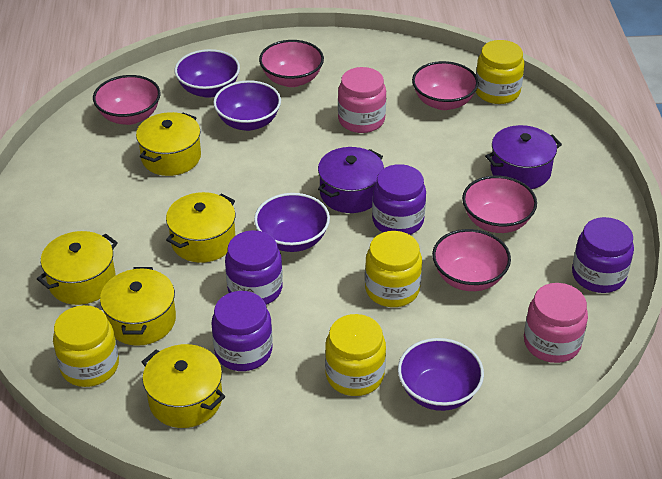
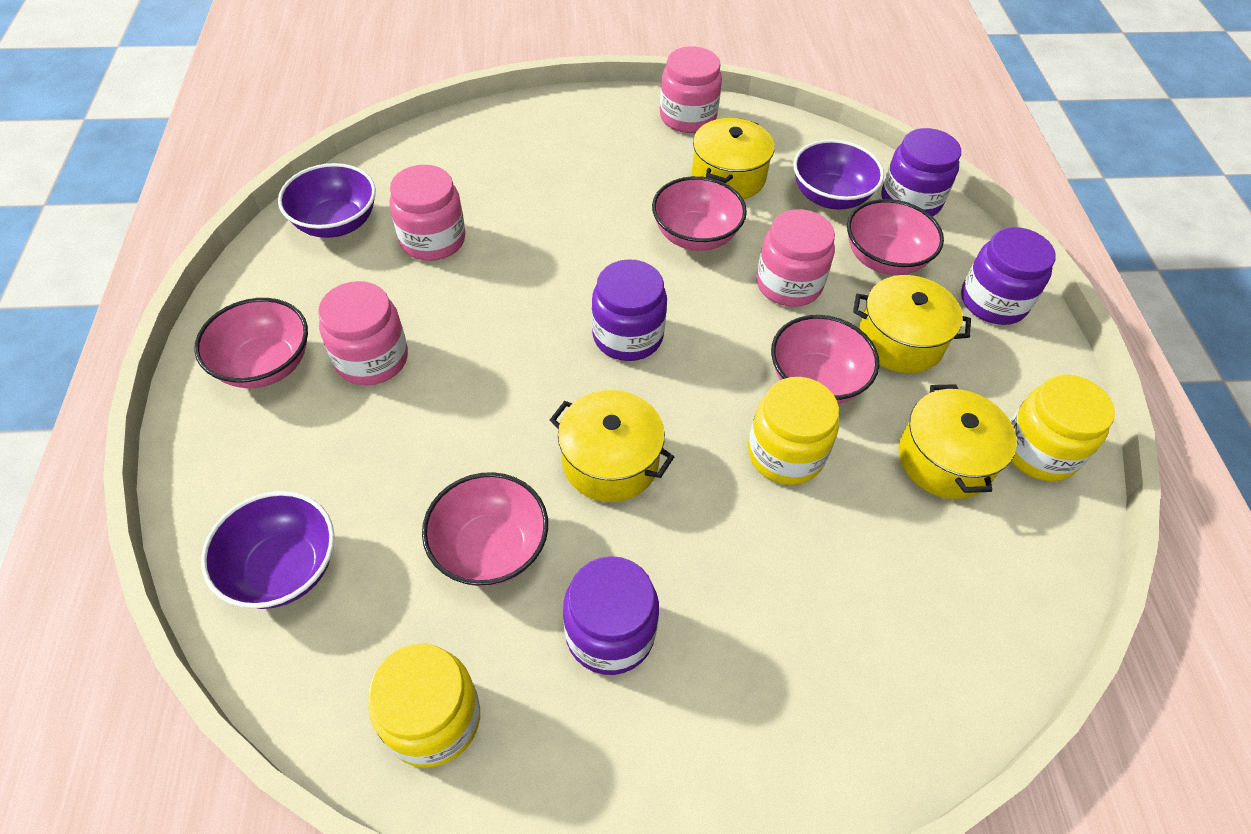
pink jar: 2 -> 4
purple bowl: 4 -> 3
purple pot: 2 -> 0
yellow jar: 4 -> 3
yellow pot: 5 -> 4

